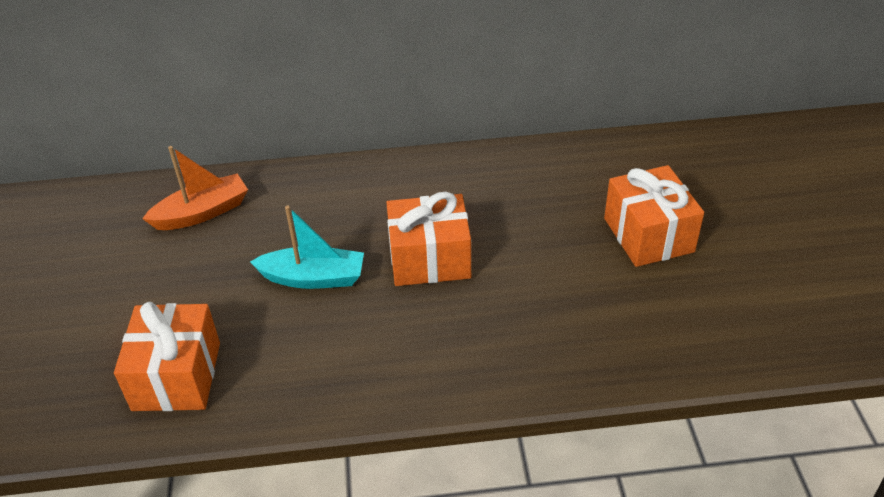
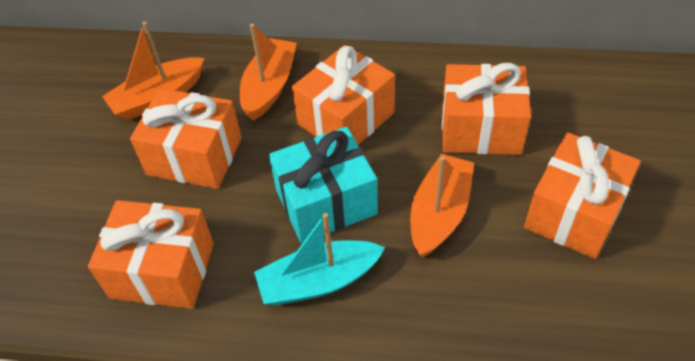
orange boat: 1 -> 3
orange gift: 3 -> 5
turquoise gift: 0 -> 1

